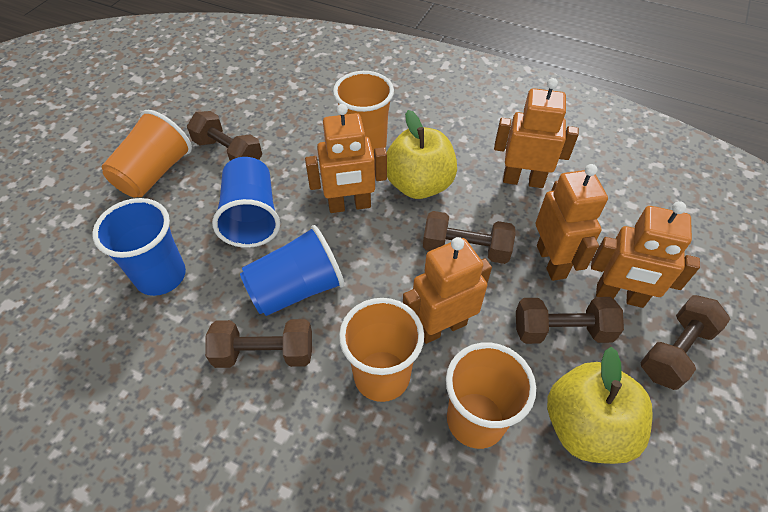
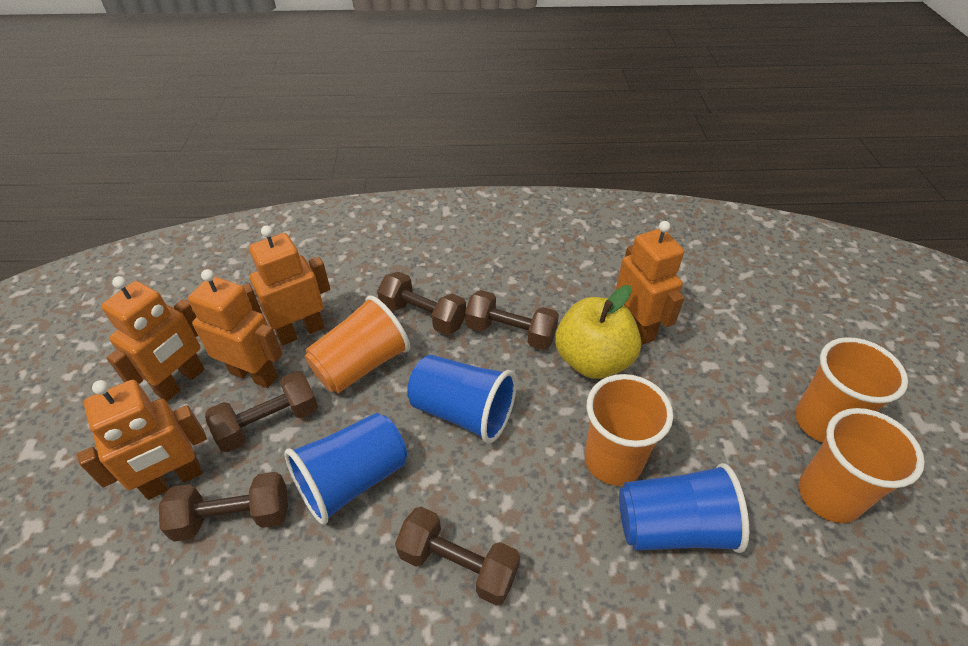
yellow apple: 2 -> 1

